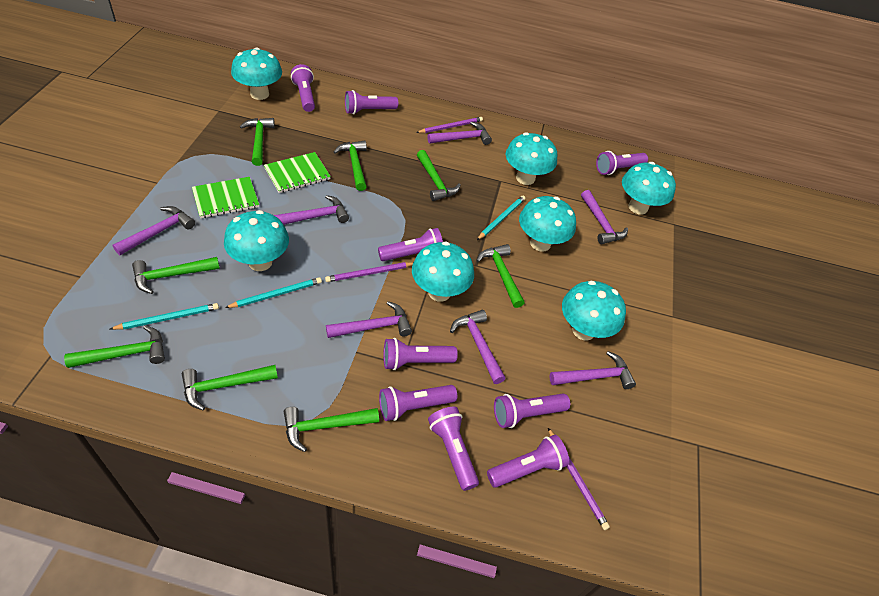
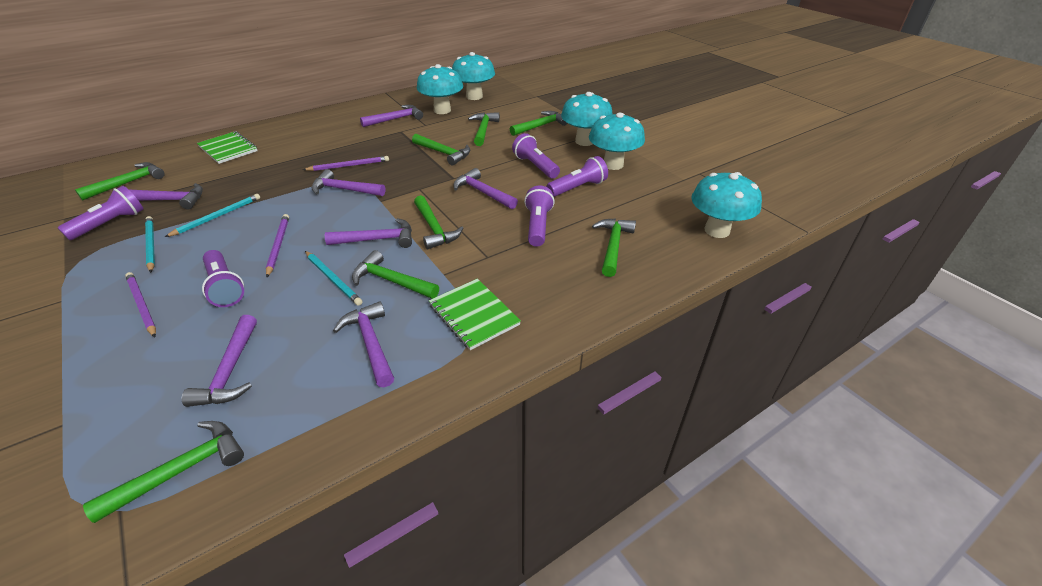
purple flashlight: 9 -> 5
turquoise mushroom: 7 -> 5

